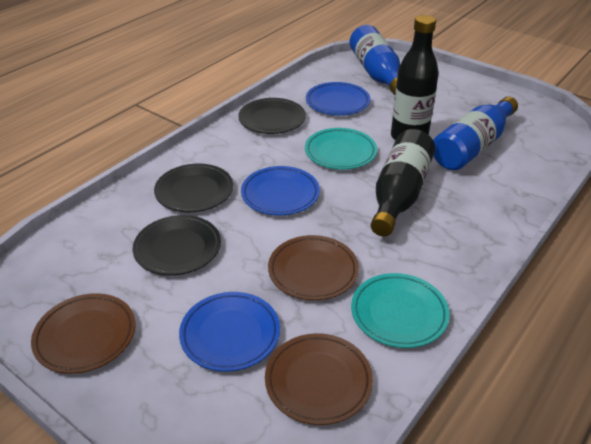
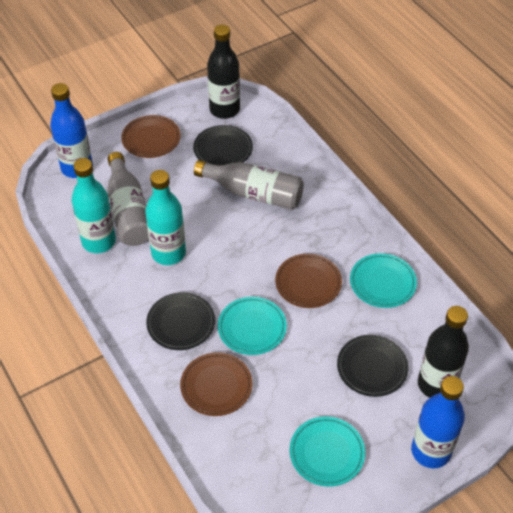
blue plate: 3 -> 0
grey bottle: 0 -> 2
turquoise bottle: 0 -> 2
turquoise plate: 2 -> 3

